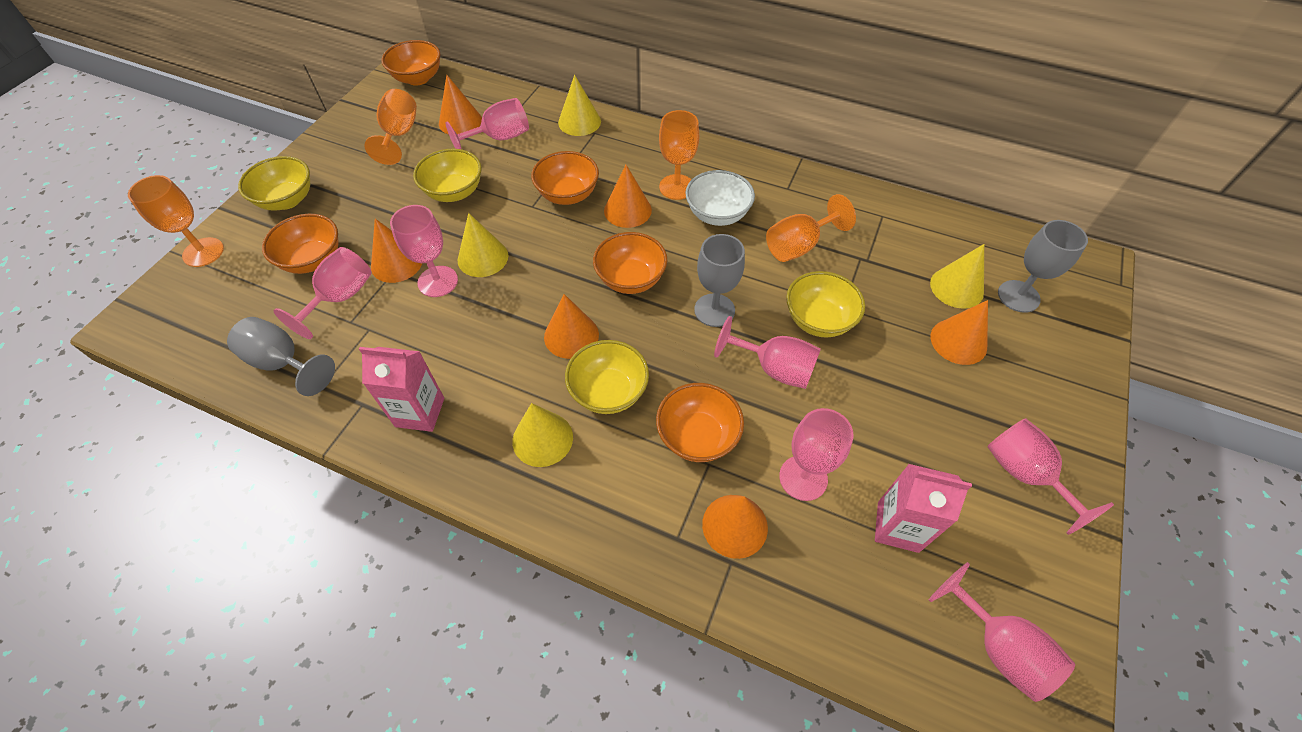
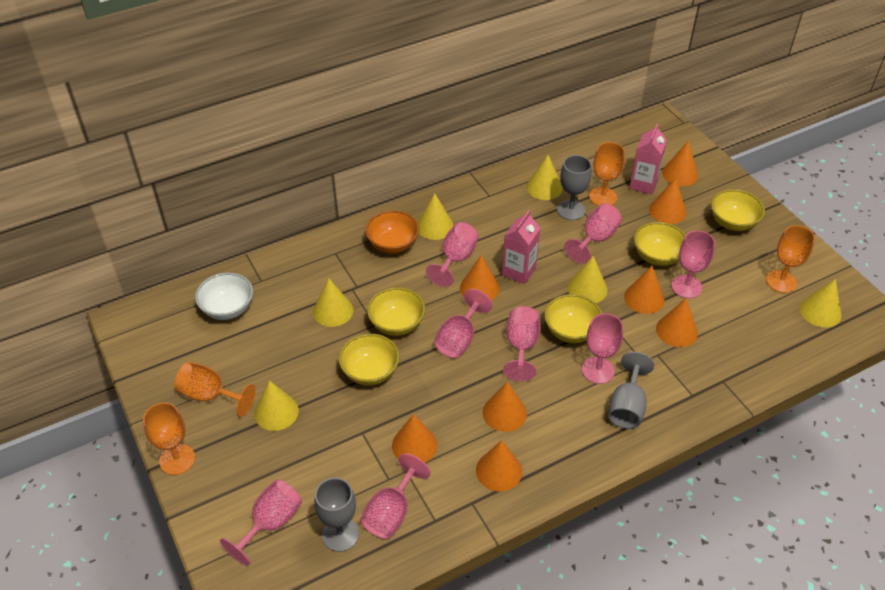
orange bowl: 5 -> 1
orange cone: 6 -> 8
pink goblet: 7 -> 8
yellow bowl: 4 -> 5
yellow cone: 4 -> 6

